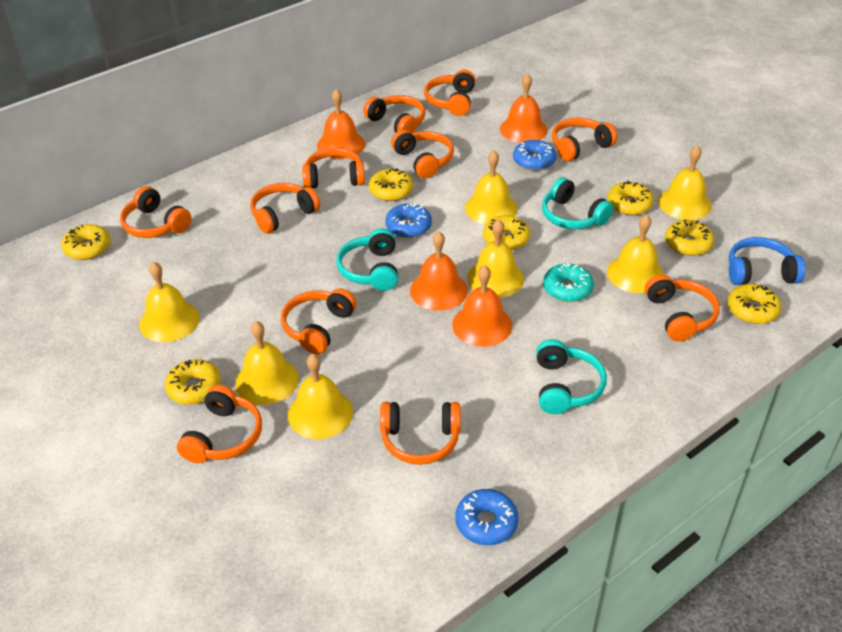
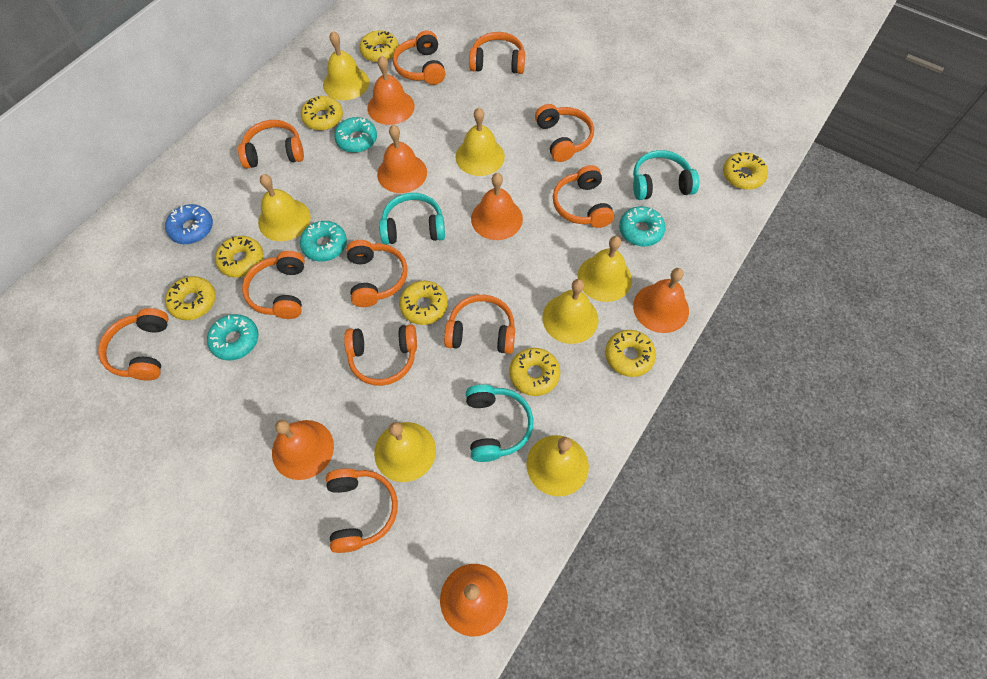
blue donut: 3 -> 1
blue headphones: 1 -> 0
orange bell: 4 -> 6
turquoise donut: 1 -> 4
yellow donut: 7 -> 8

